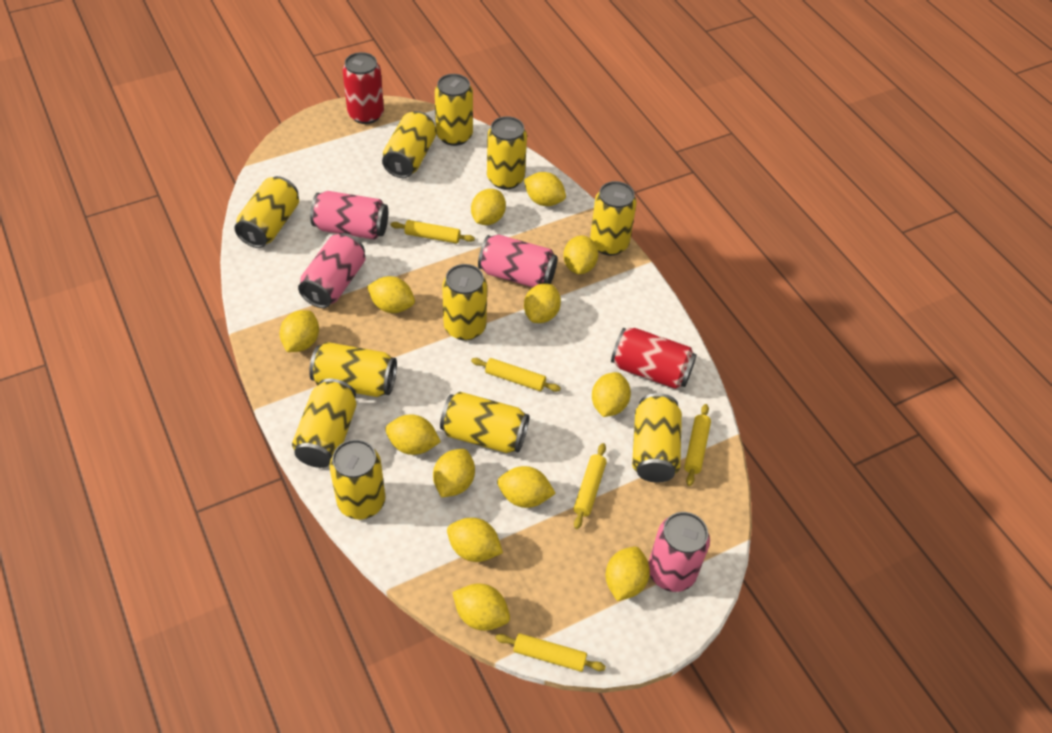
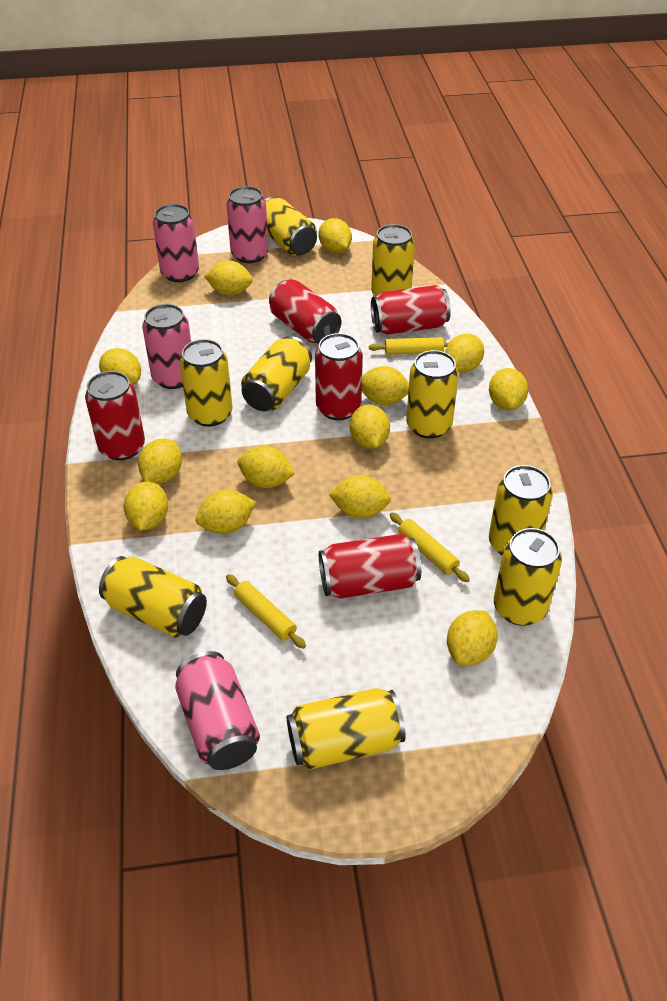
red can: 2 -> 5
yellow can: 11 -> 9
yellow rolling pin: 5 -> 3

